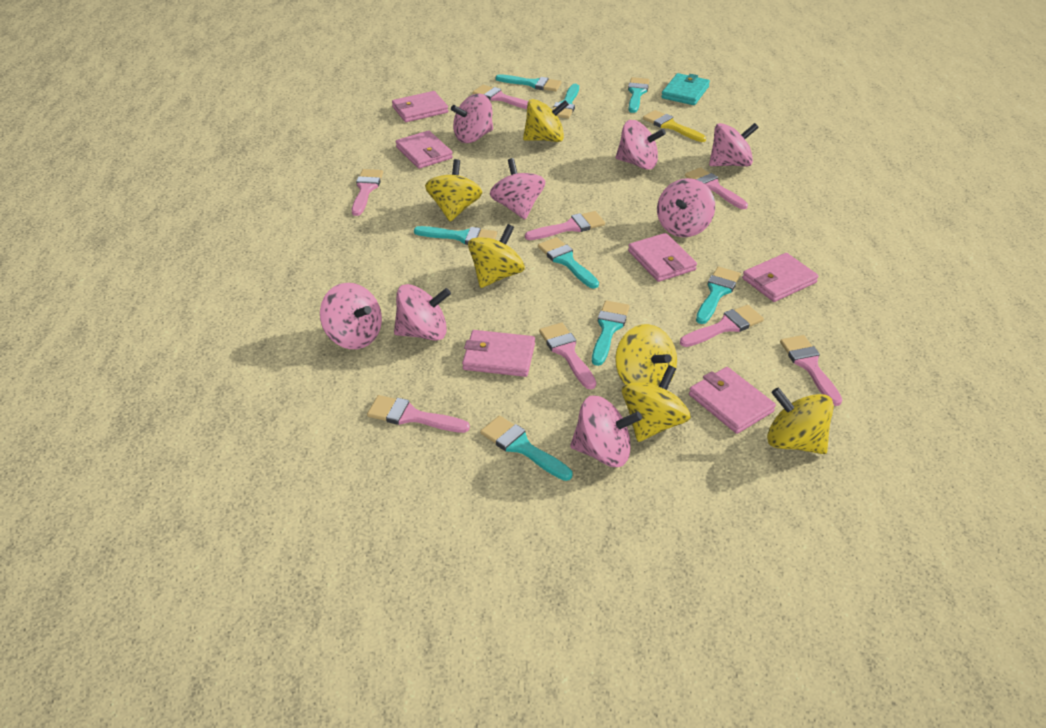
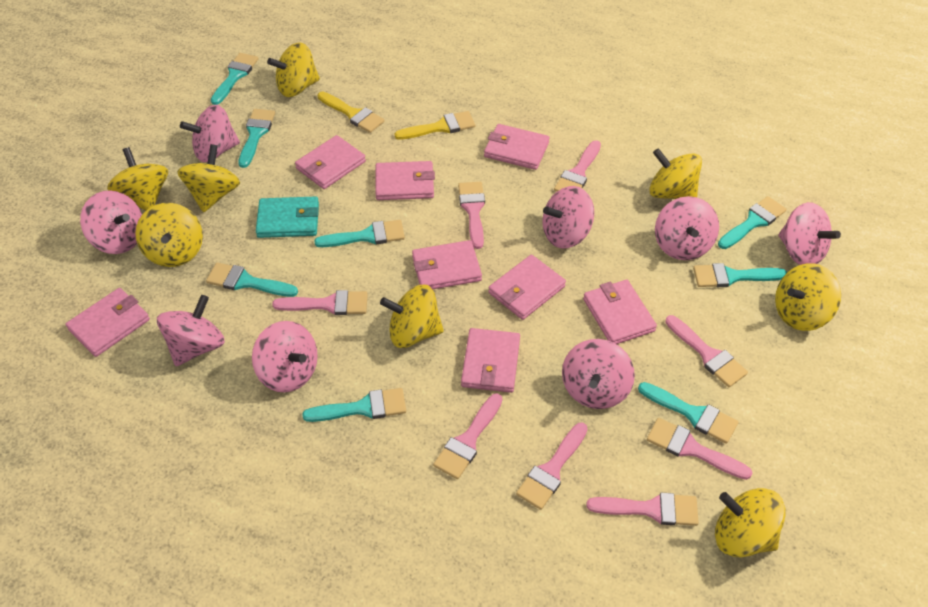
pink wallet: 6 -> 8
yellow brush: 1 -> 2
yellow spinning top: 6 -> 8

